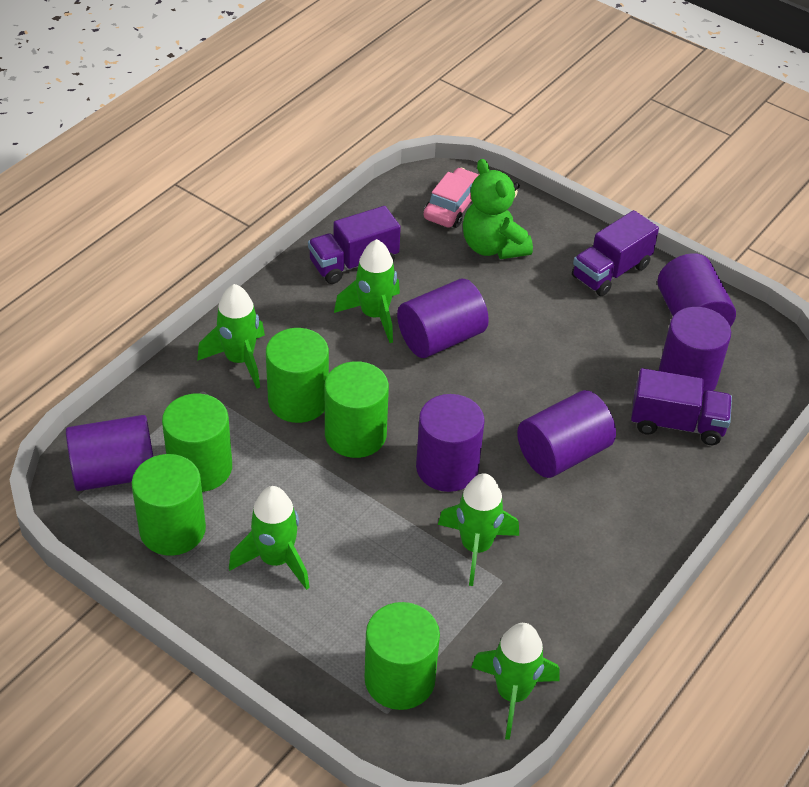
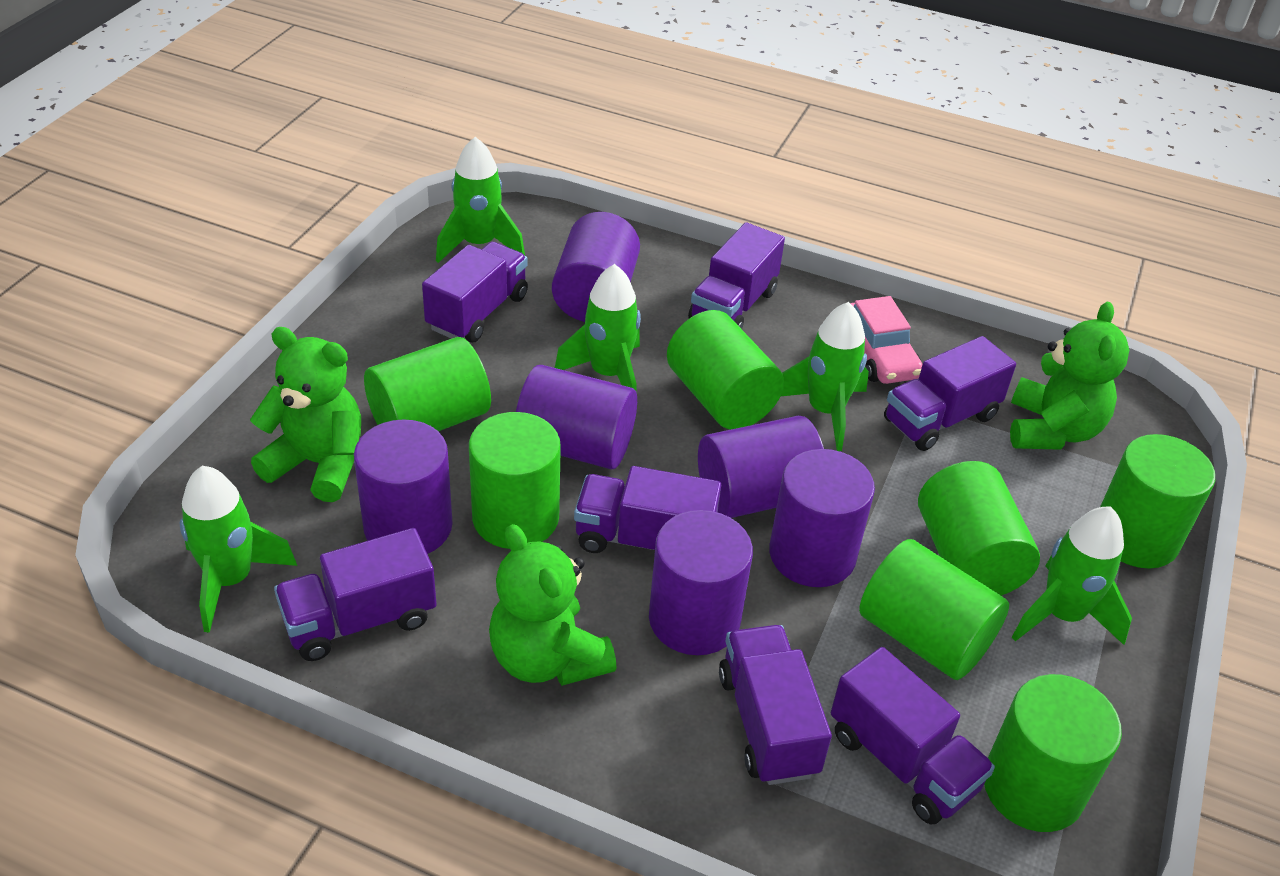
green cylinder: 5 -> 7
green teddy bear: 1 -> 3
purple truck: 3 -> 7

